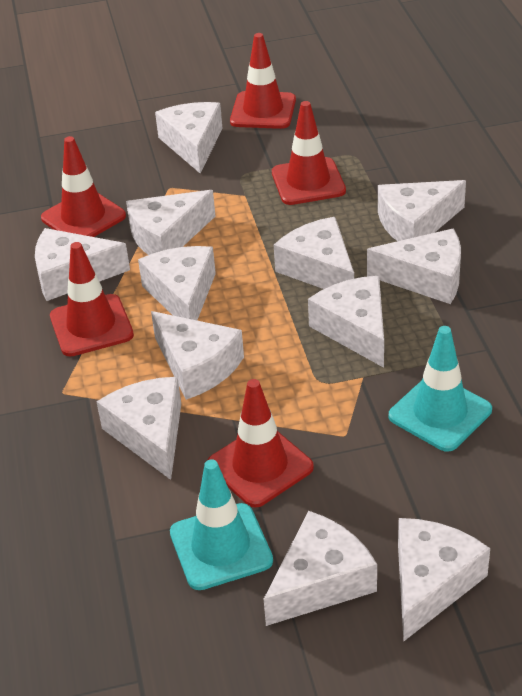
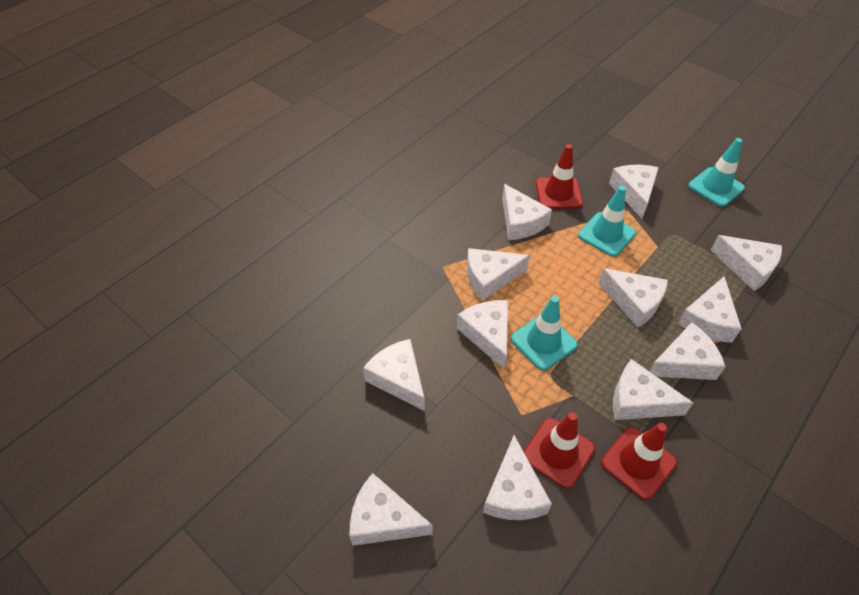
red traffic cone: 5 -> 3
turquoise traffic cone: 2 -> 3

